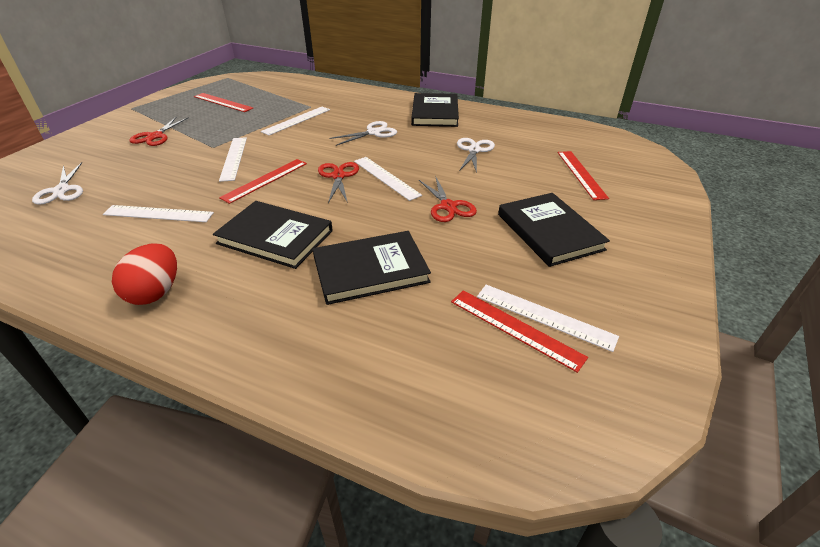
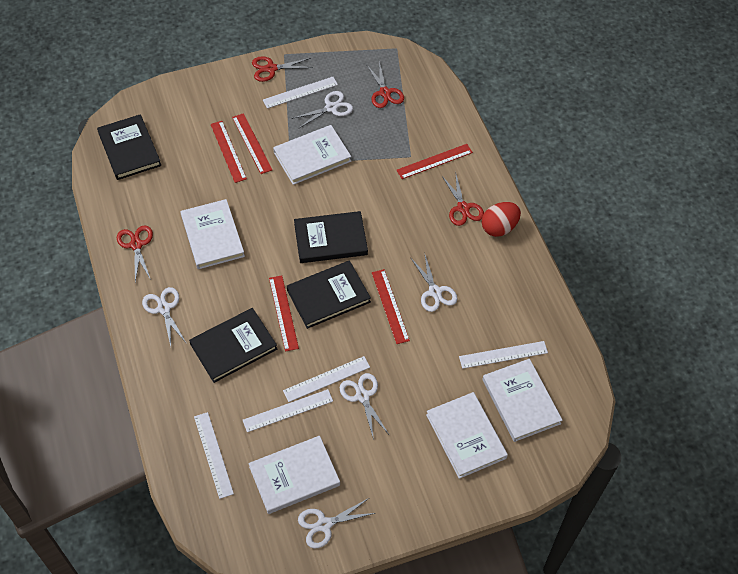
red ruler: 4 -> 5
red scissors: 3 -> 4
white book: 0 -> 5
white scissors: 3 -> 5

